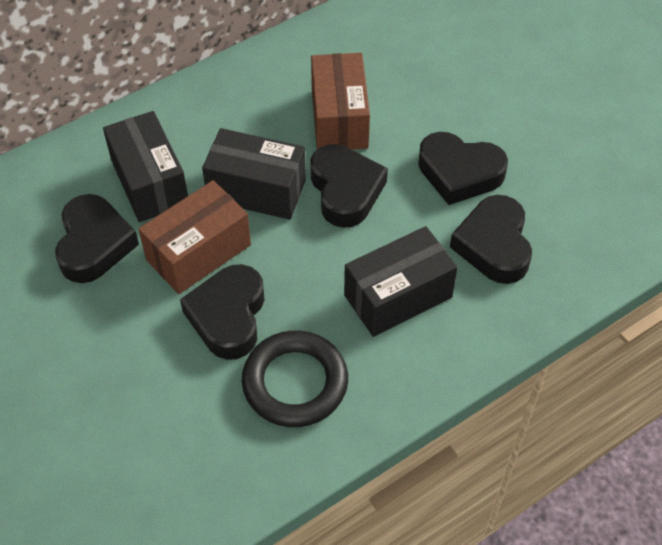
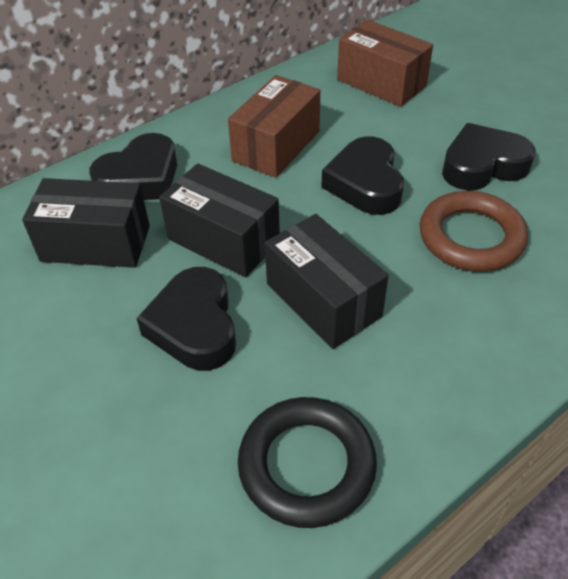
black heart: 5 -> 4
brown ring: 0 -> 1

